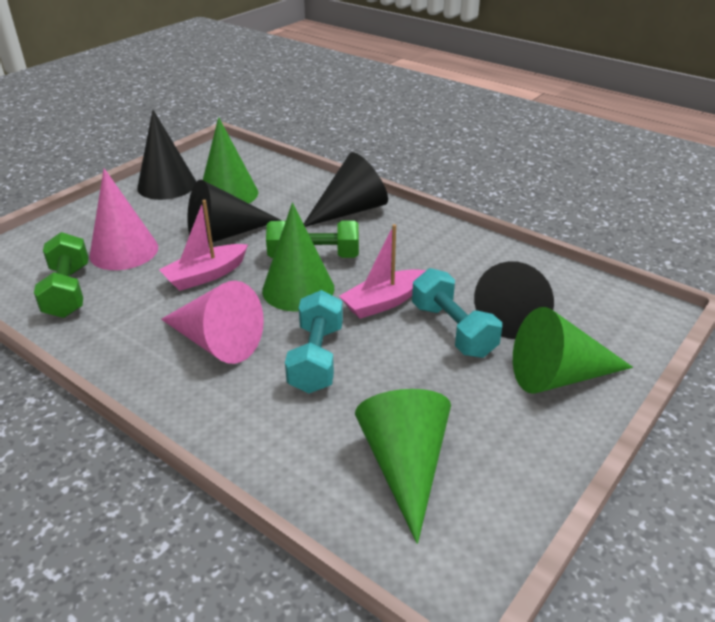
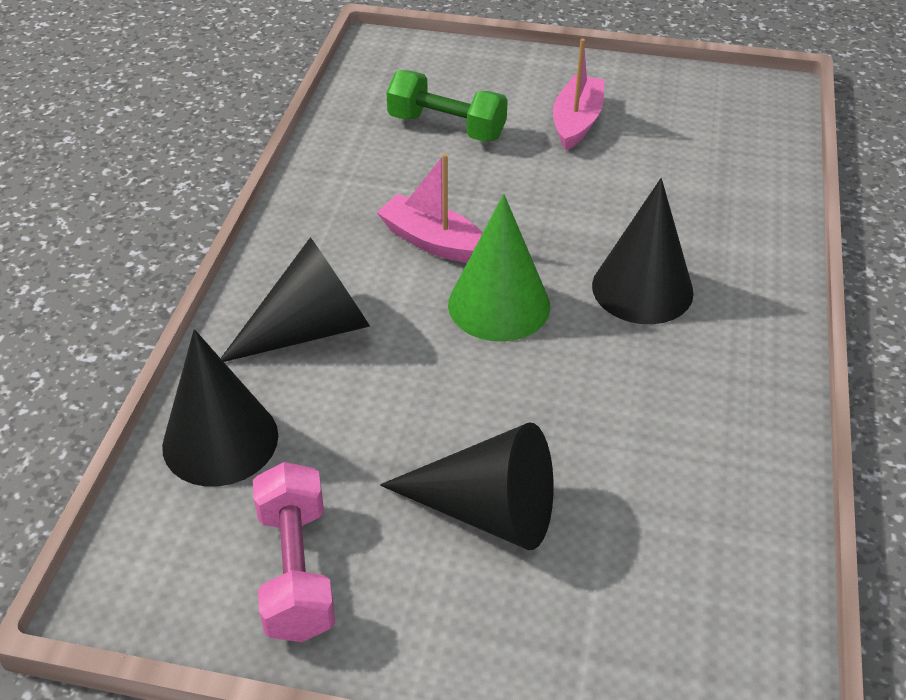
green cone: 4 -> 1
green dumbbell: 2 -> 1
pink cone: 2 -> 0
pink dumbbell: 0 -> 1
turquoise dumbbell: 2 -> 0

